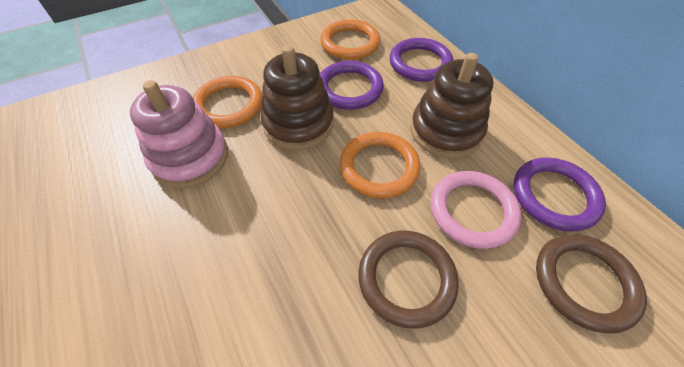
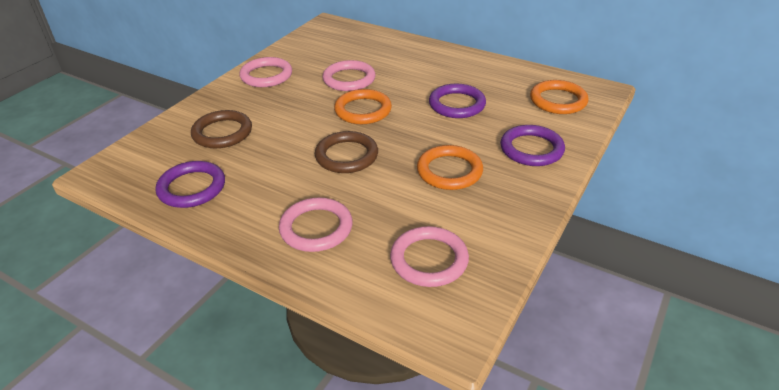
brown stacking toy: 2 -> 0
pink ring: 1 -> 4
pink stacking toy: 1 -> 0

